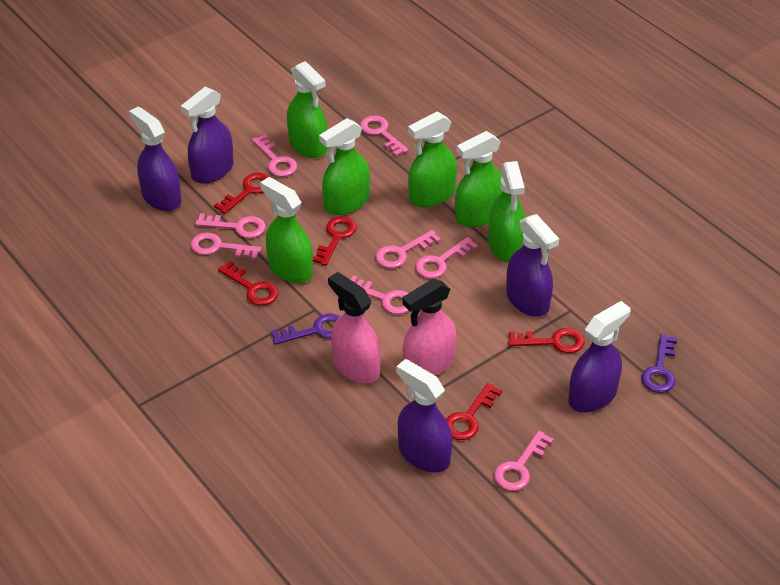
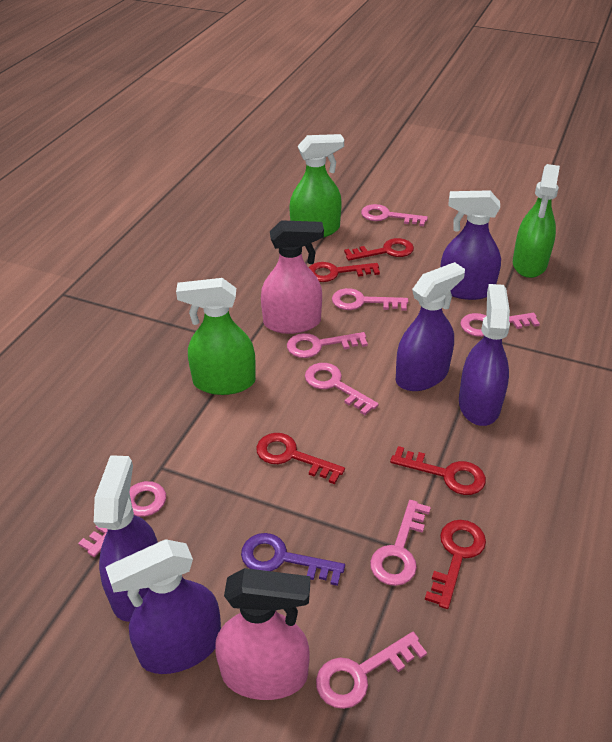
green spray bottle: 6 -> 3
purple key: 2 -> 1

